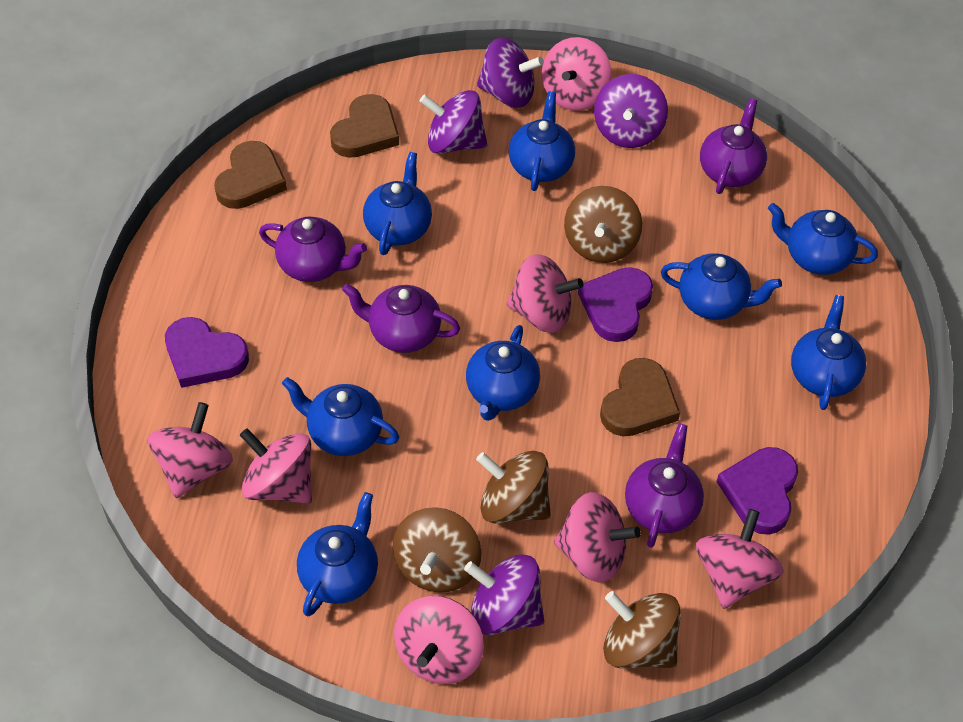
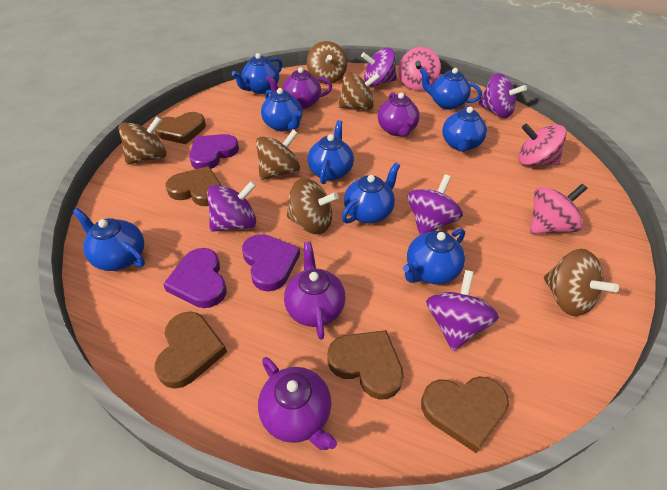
brown heart: 3 -> 5
brown spinning top: 4 -> 6
pink spinning top: 7 -> 3
purple spinning top: 4 -> 5

